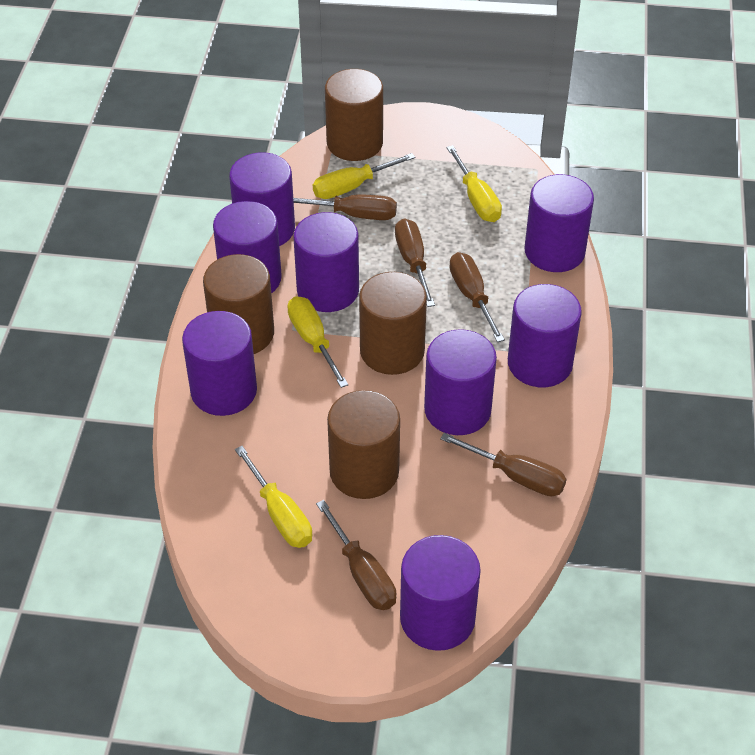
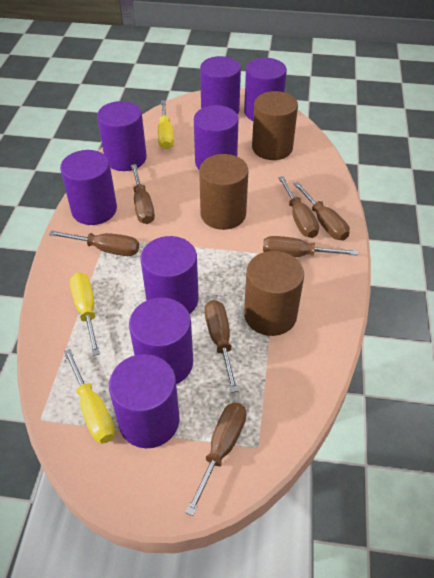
brown cylinder: 4 -> 3
brown screwdriver: 5 -> 7
yellow screwdriver: 4 -> 3

